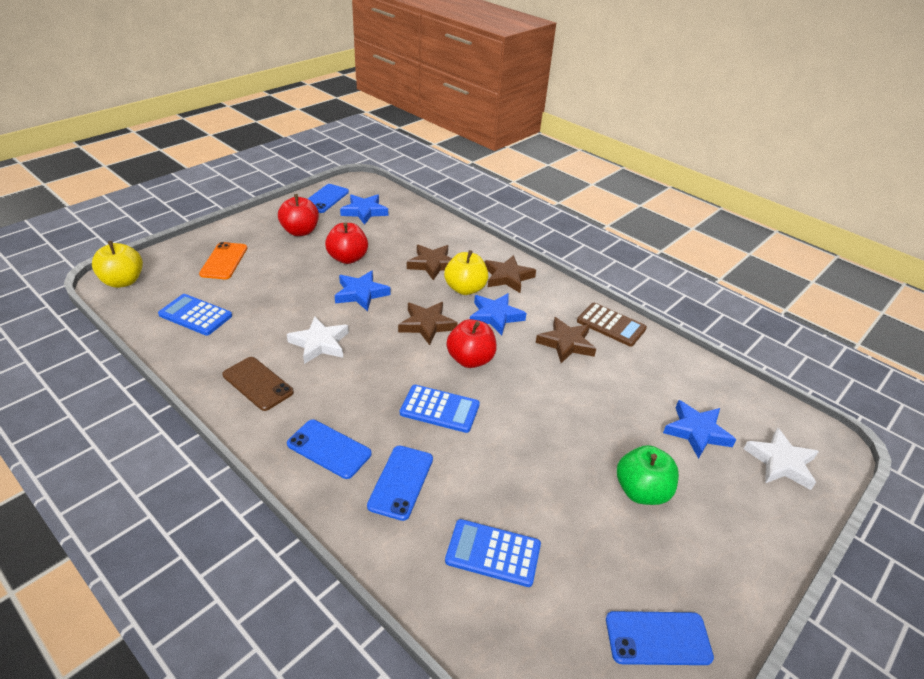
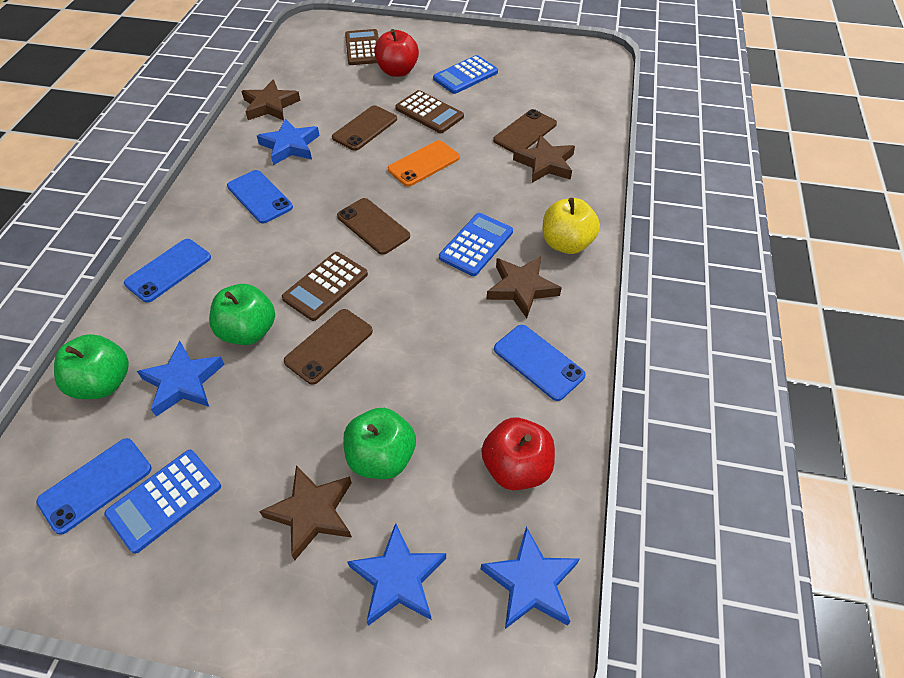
brown calculator: 1 -> 3
brown phone: 1 -> 4
green apple: 1 -> 3
red apple: 3 -> 2
white star: 2 -> 0
yellow apple: 2 -> 1

